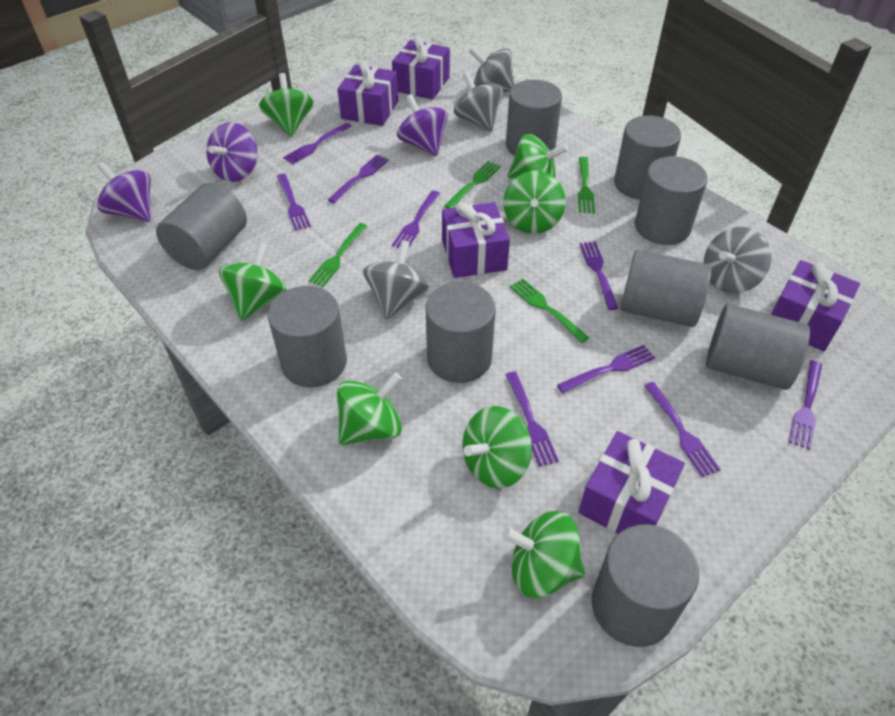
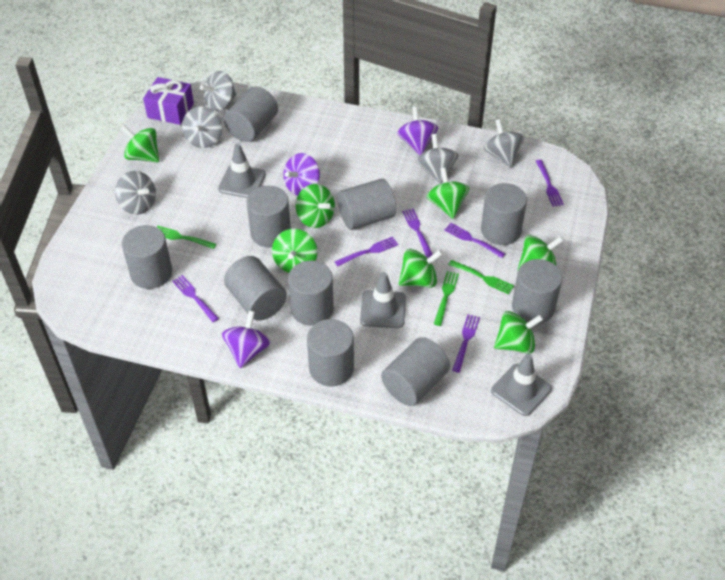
green fork: 4 -> 3
grey cylinder: 9 -> 10
grey spinning top: 4 -> 5
grey traffic cone: 0 -> 3
purple fork: 9 -> 6
purple gift: 5 -> 1

